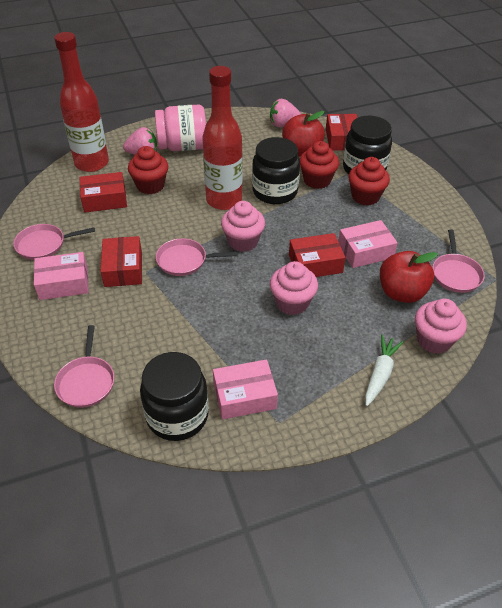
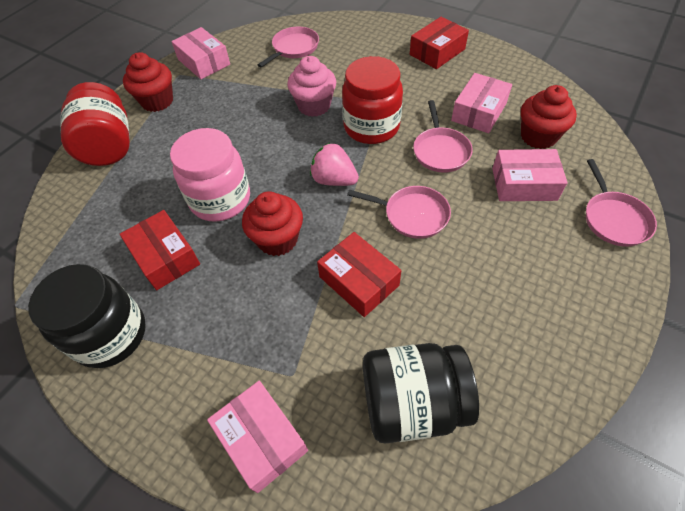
black jar: 3 -> 2
pink box: 3 -> 4
pink cupcake: 3 -> 1
pink strawberry: 2 -> 1
red apple: 2 -> 0
red bottle: 2 -> 0
red box: 4 -> 3
red jar: 0 -> 2
white carrot: 1 -> 0

